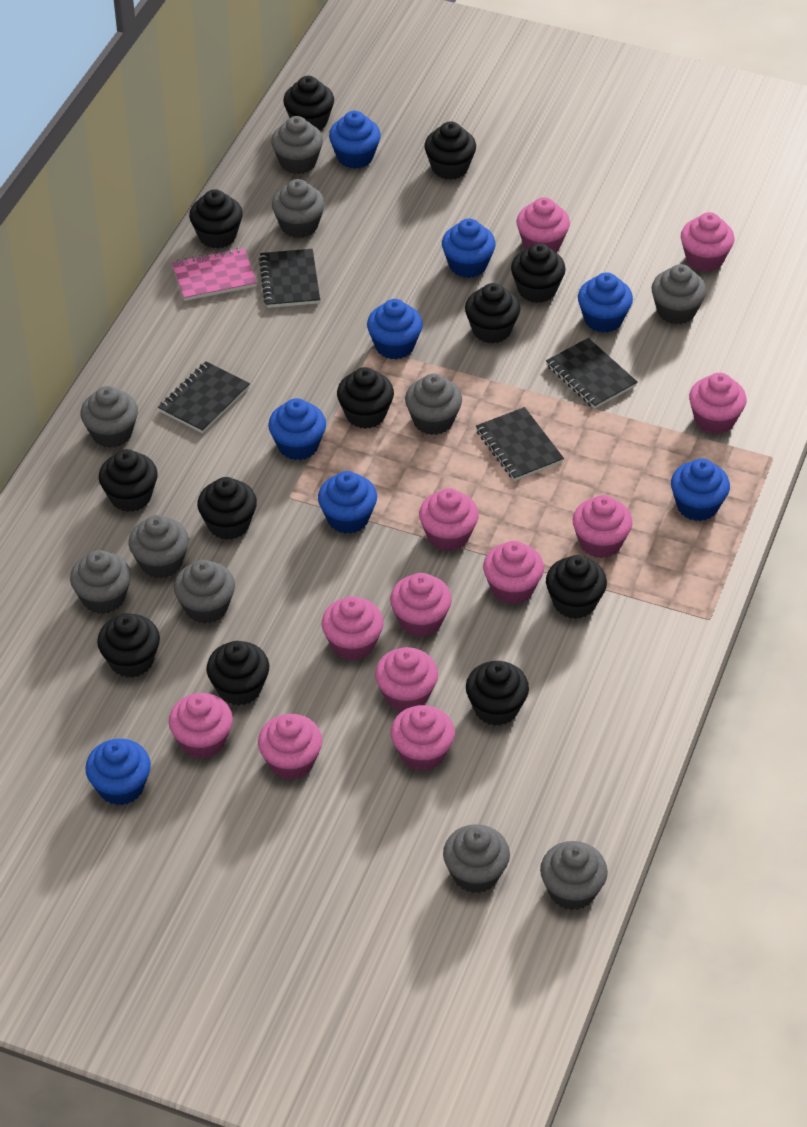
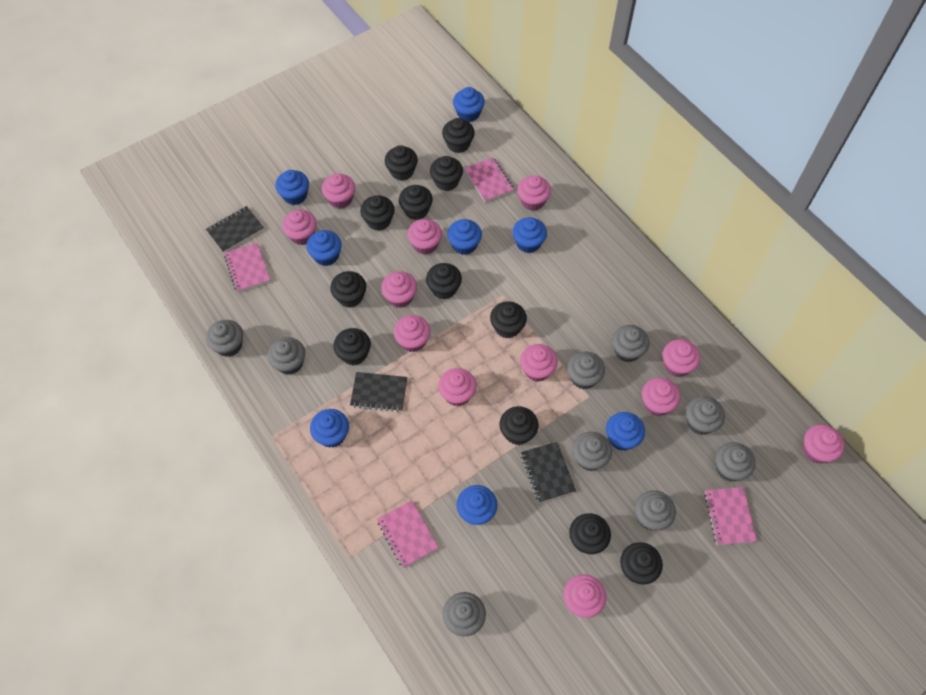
black notebook: 4 -> 3
grey cupcake: 10 -> 9
pink notebook: 1 -> 4

